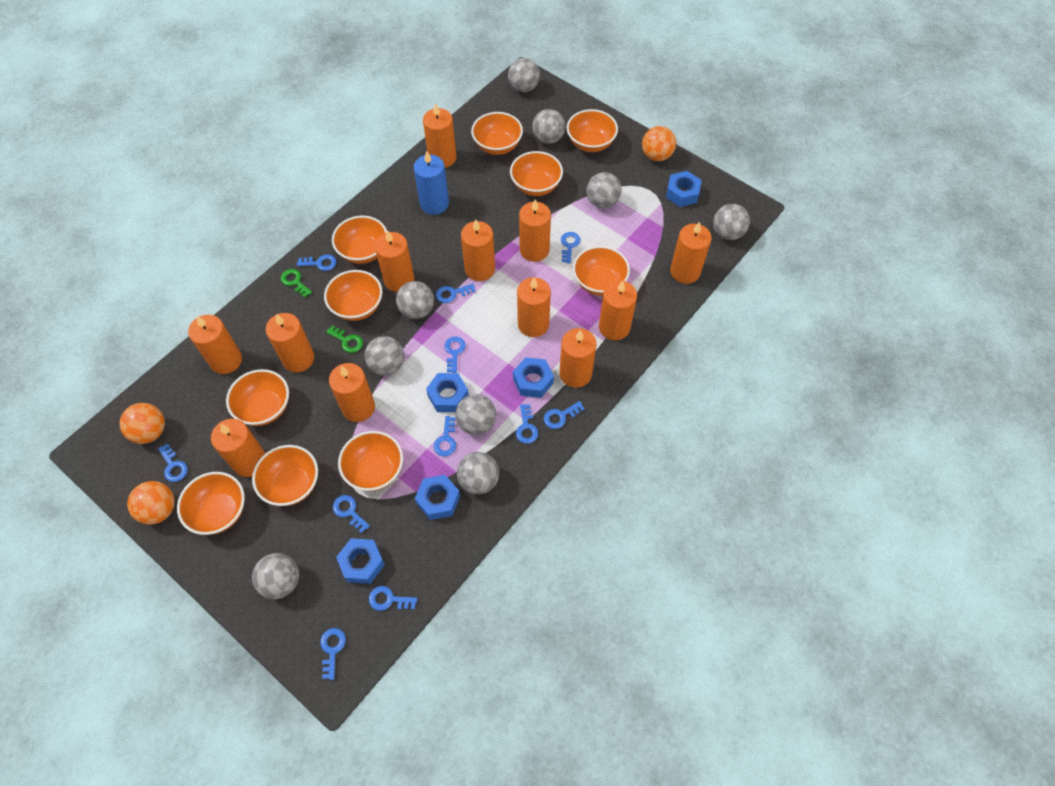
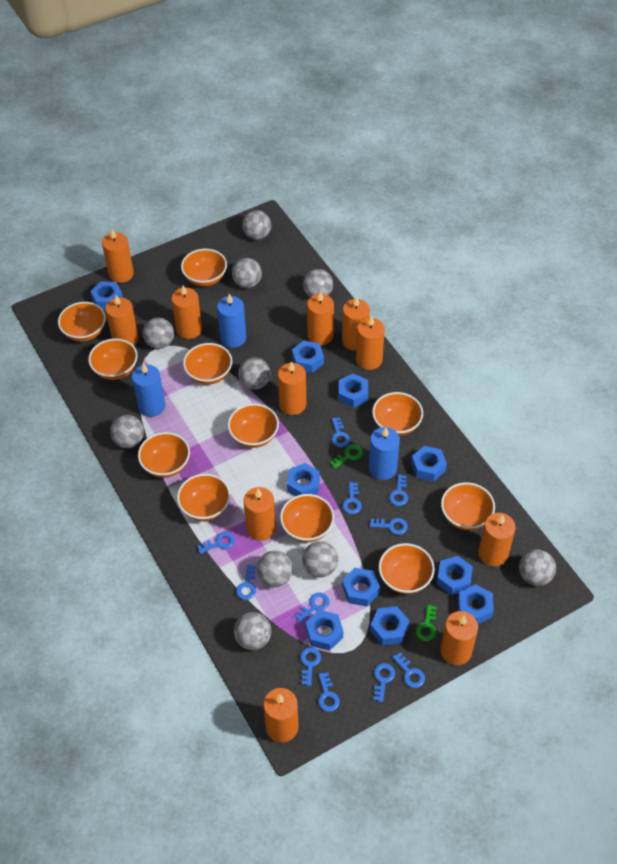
blue candle: 1 -> 3
blue nut: 5 -> 10
grey ball: 9 -> 10
orange ball: 3 -> 0
orange bowl: 10 -> 11
orange candle: 12 -> 11

